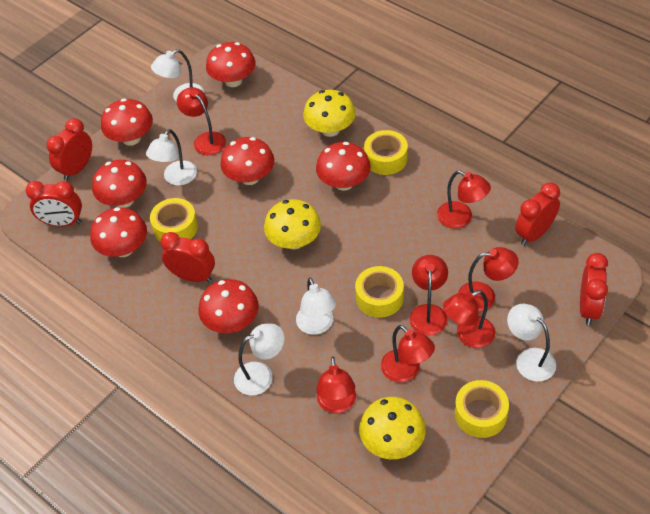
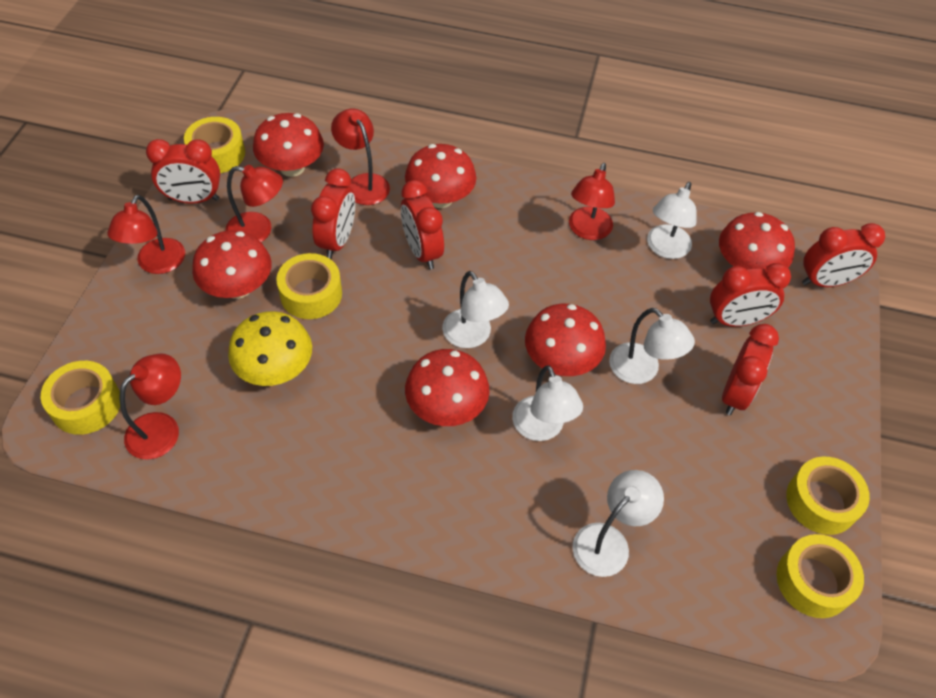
red clock: 5 -> 6
red lamp: 7 -> 5
red mushroom: 7 -> 6
yellow mushroom: 3 -> 1
yellow tape: 4 -> 5

